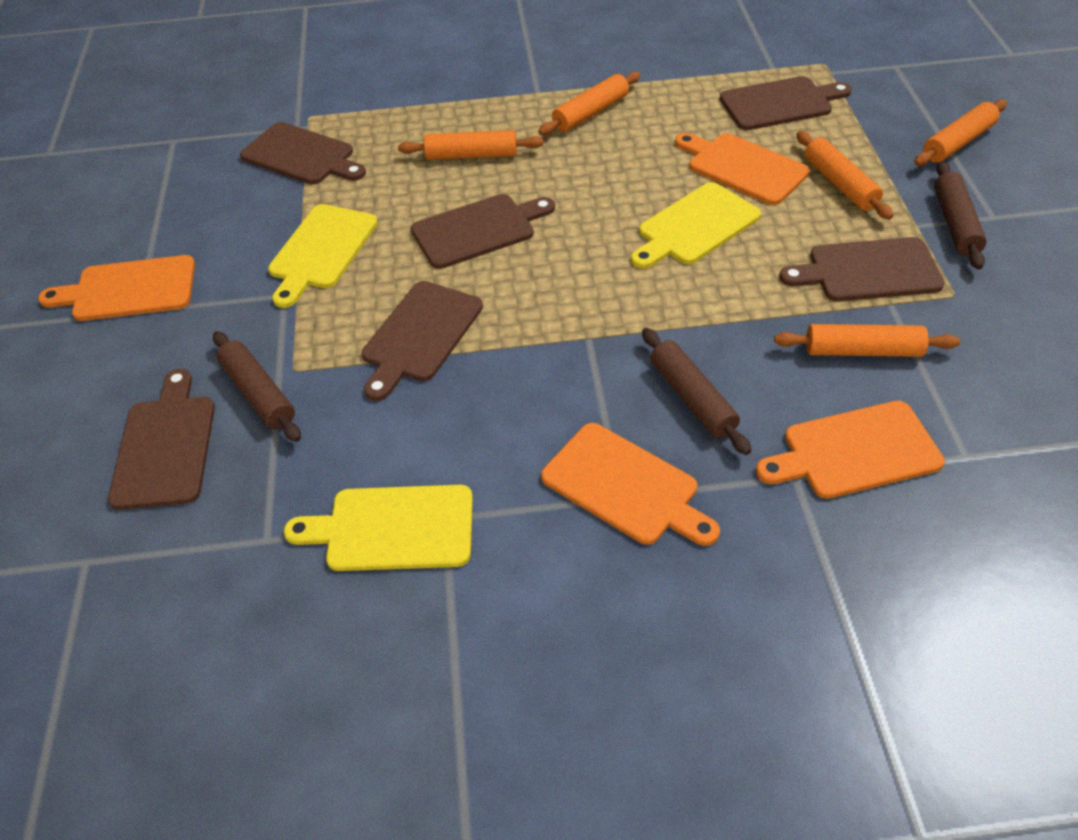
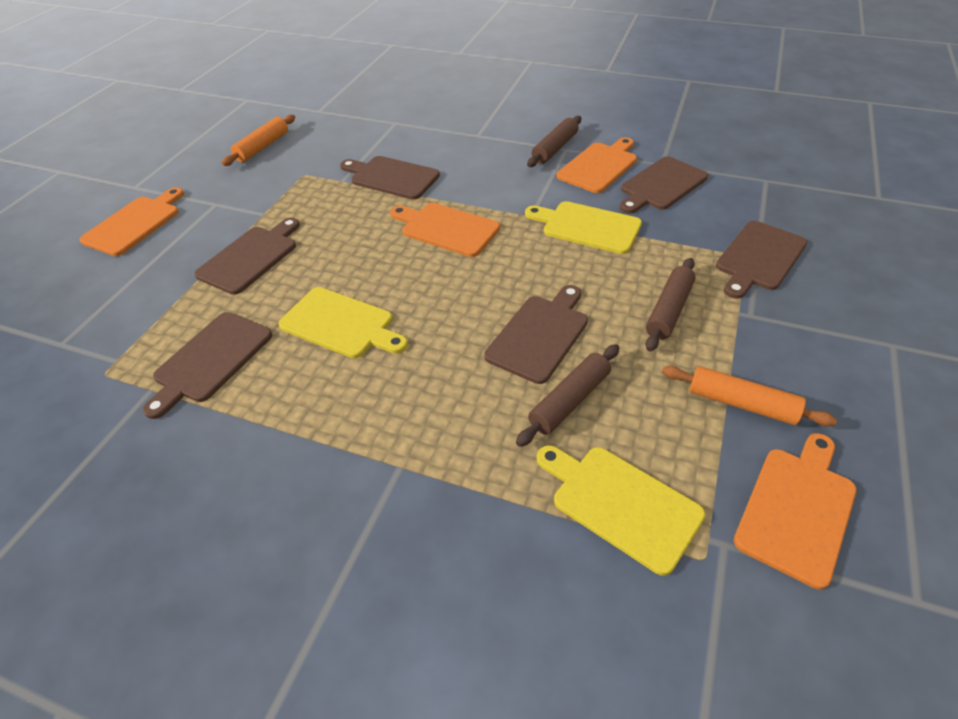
orange rolling pin: 5 -> 2

